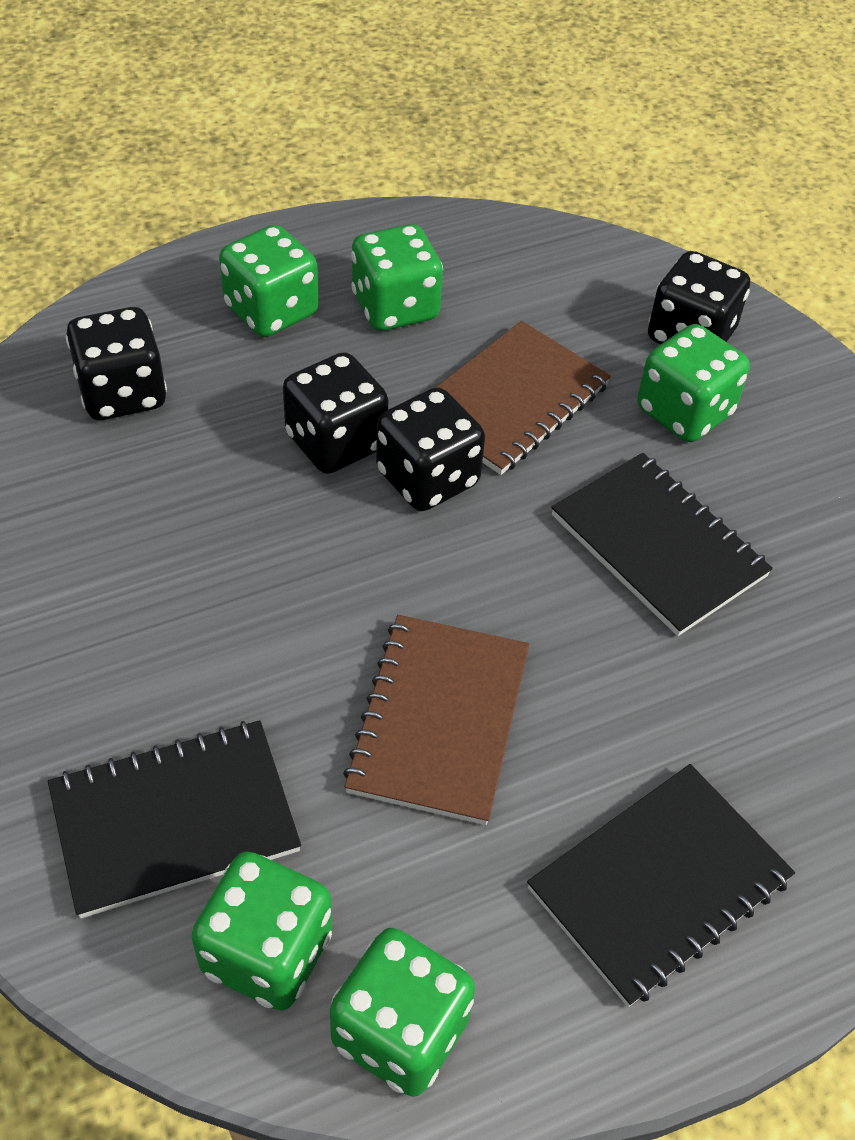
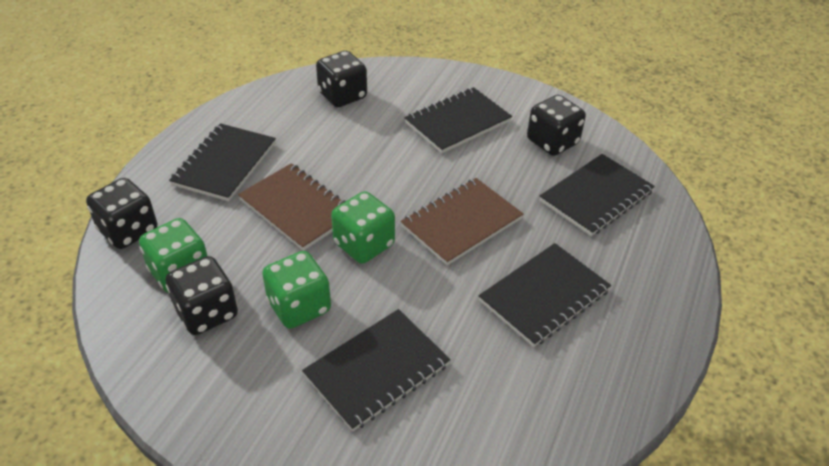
black notebook: 3 -> 5
green dice: 5 -> 3

